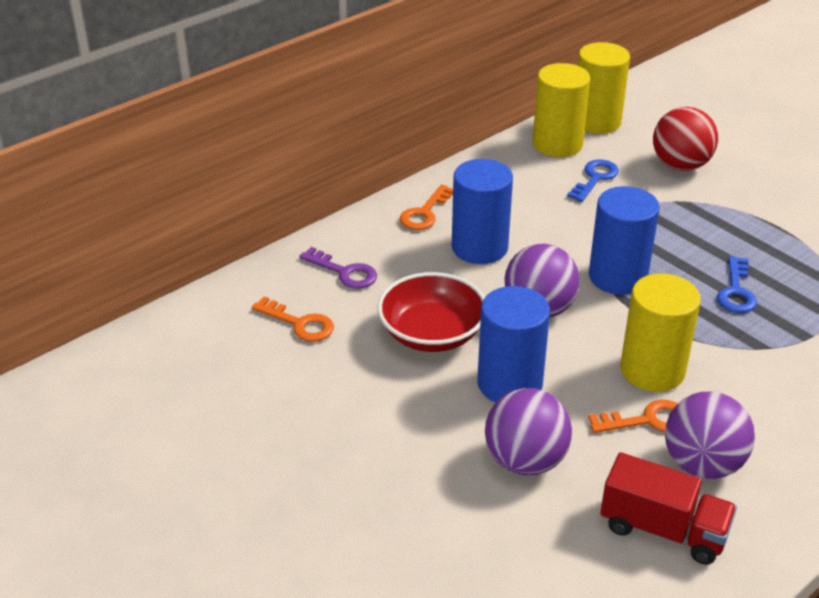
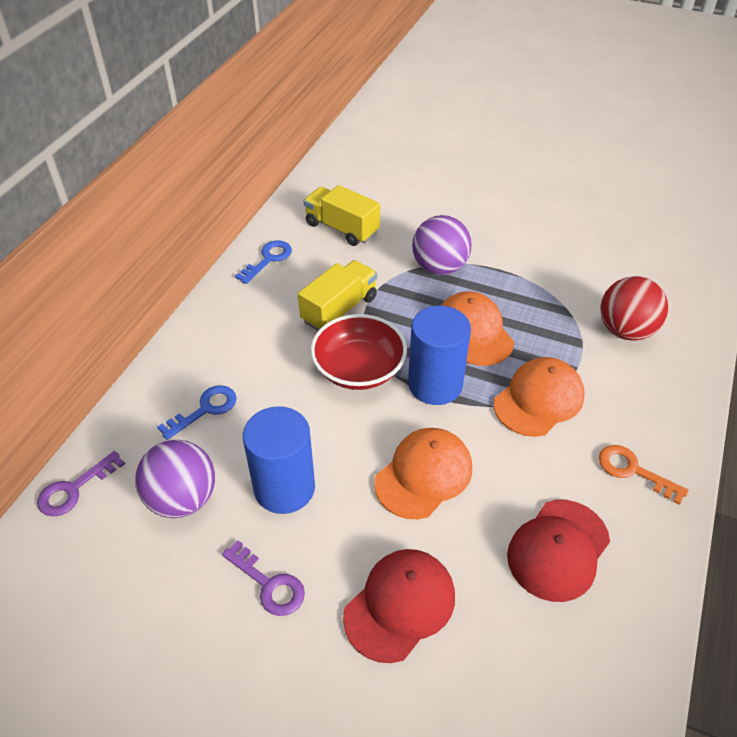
blue cylinder: 3 -> 2
orange cap: 0 -> 3
orange key: 3 -> 1
purple ball: 3 -> 2
purple key: 1 -> 2
red cap: 0 -> 2
red truck: 1 -> 0
yellow cylinder: 3 -> 0
yellow truck: 0 -> 2

